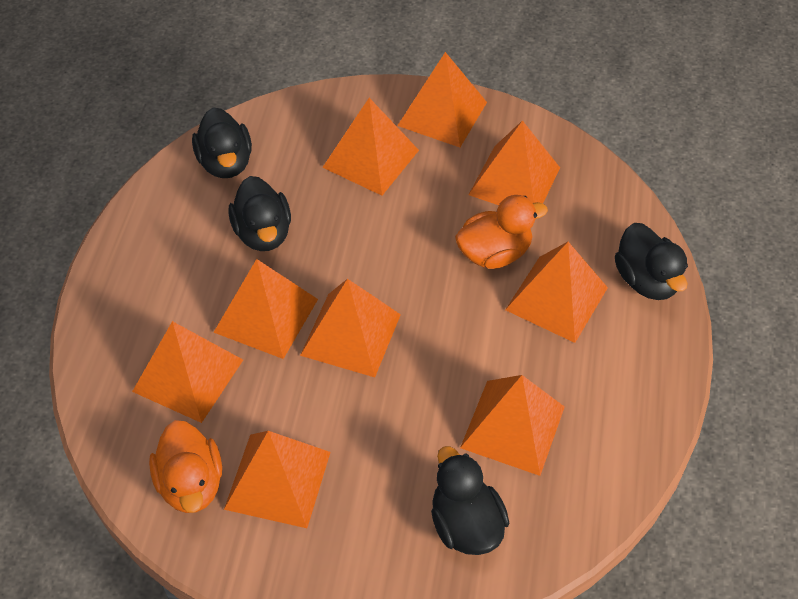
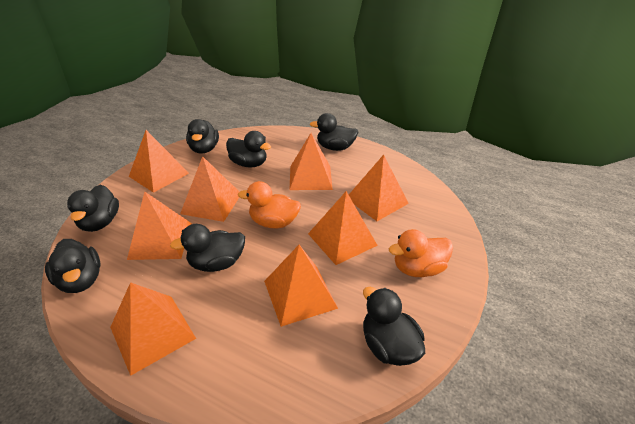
black duck: 4 -> 7
orange pyramid: 9 -> 8

